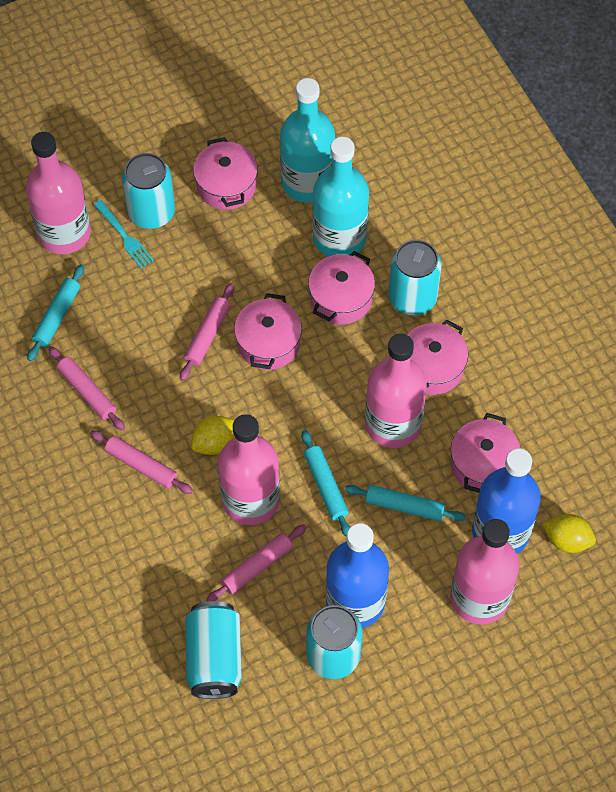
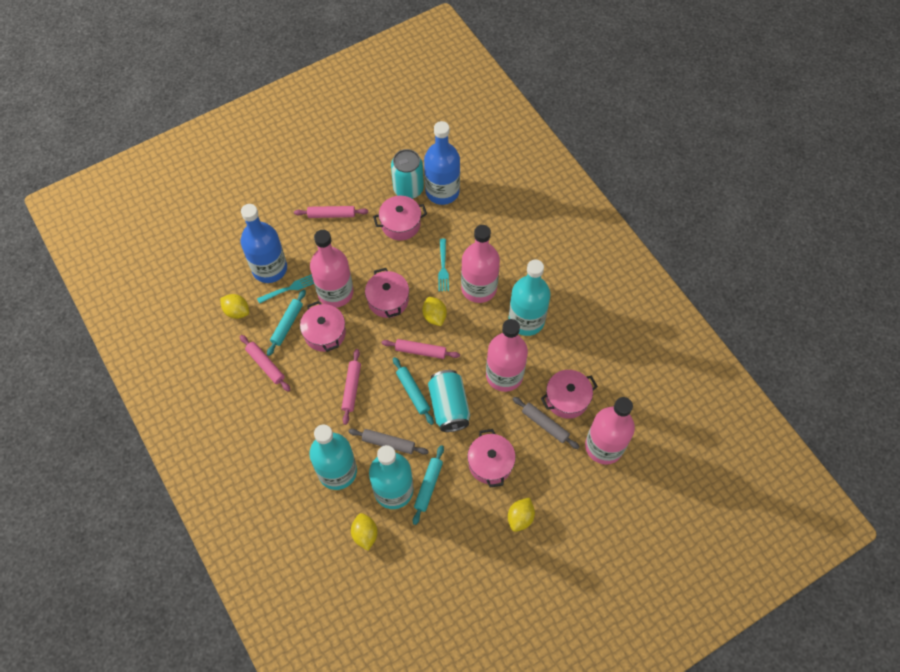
grey rolling pin: 0 -> 2
turquoise bottle: 2 -> 3
turquoise can: 4 -> 2
turquoise fork: 1 -> 2
yellow lemon: 2 -> 4

